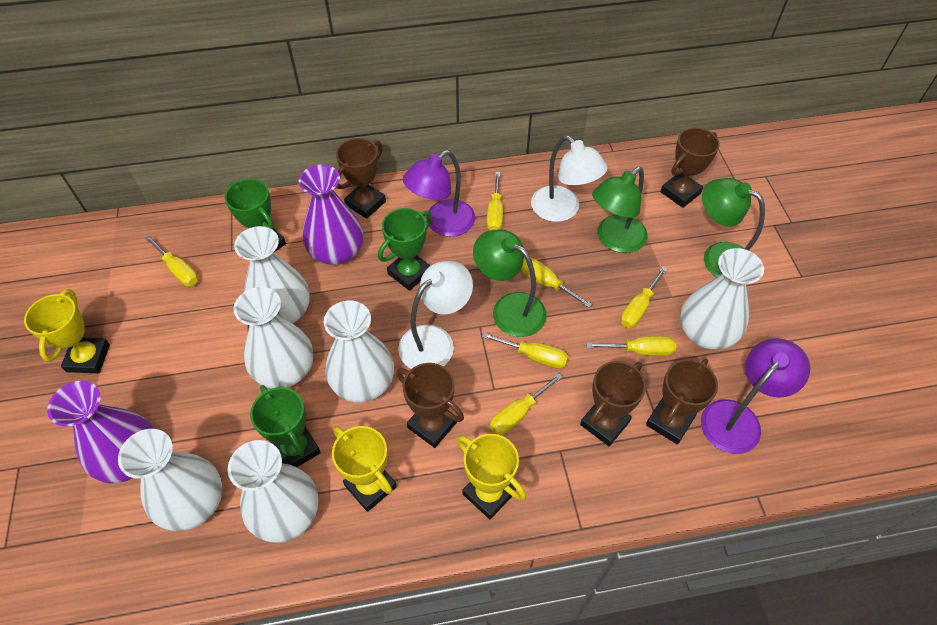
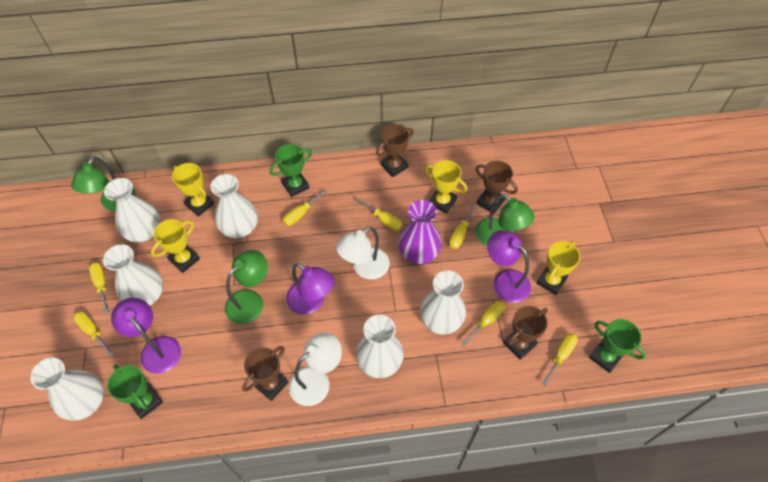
brown trophy: 5 -> 4
purple lamp: 2 -> 3
purple vase: 2 -> 1
yellow trophy: 3 -> 4

